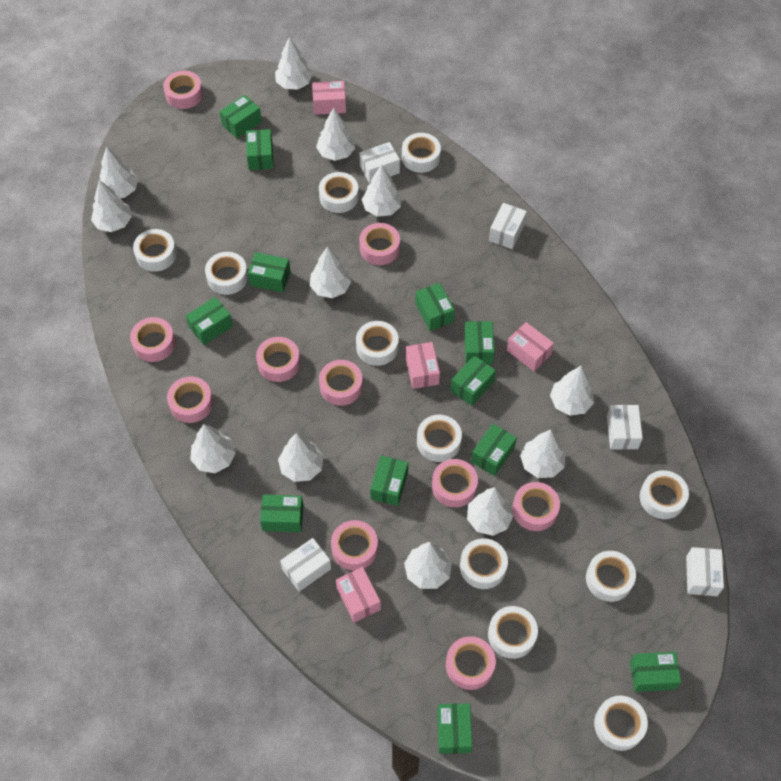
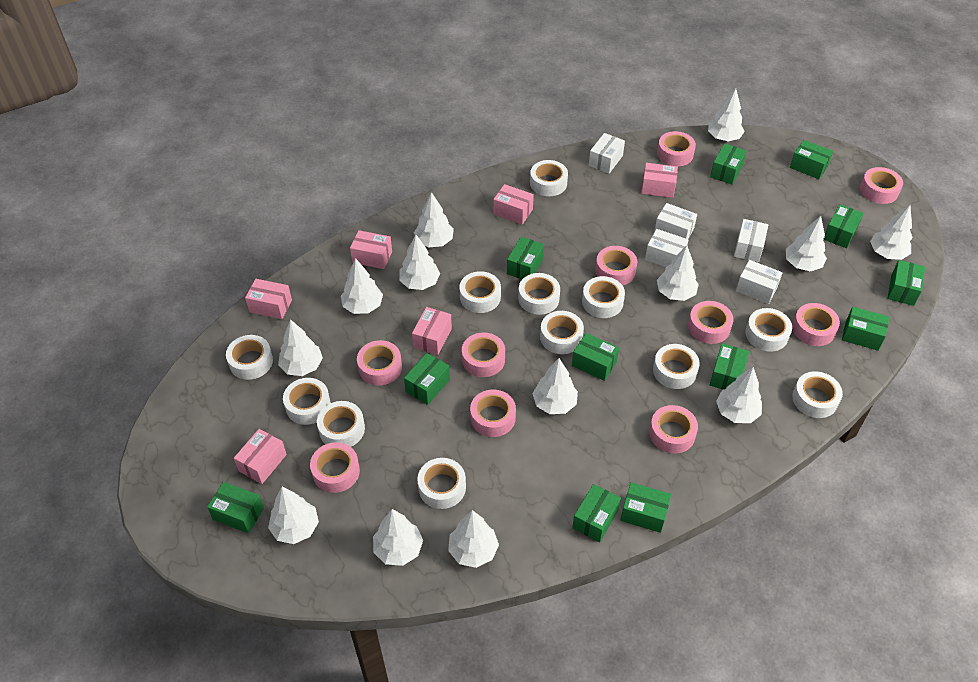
pink box: 4 -> 6
white tape: 11 -> 12
white tree: 12 -> 13

